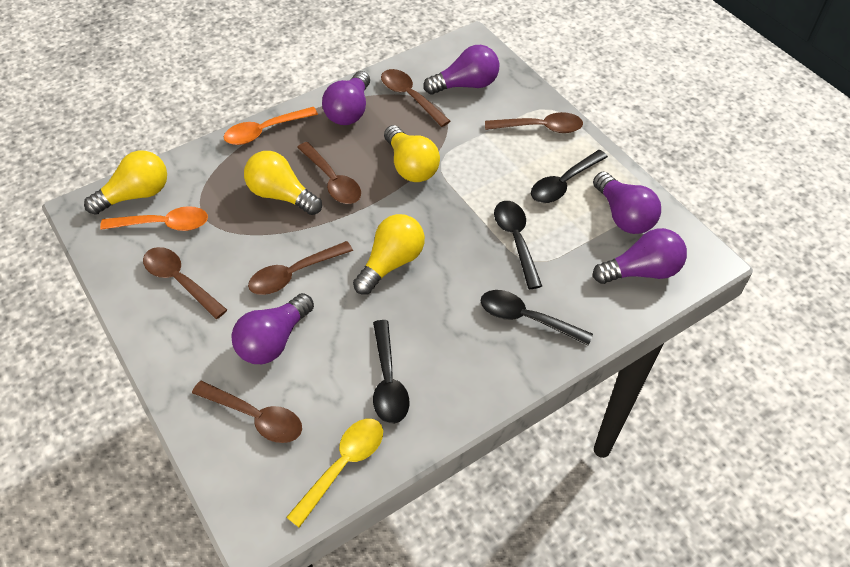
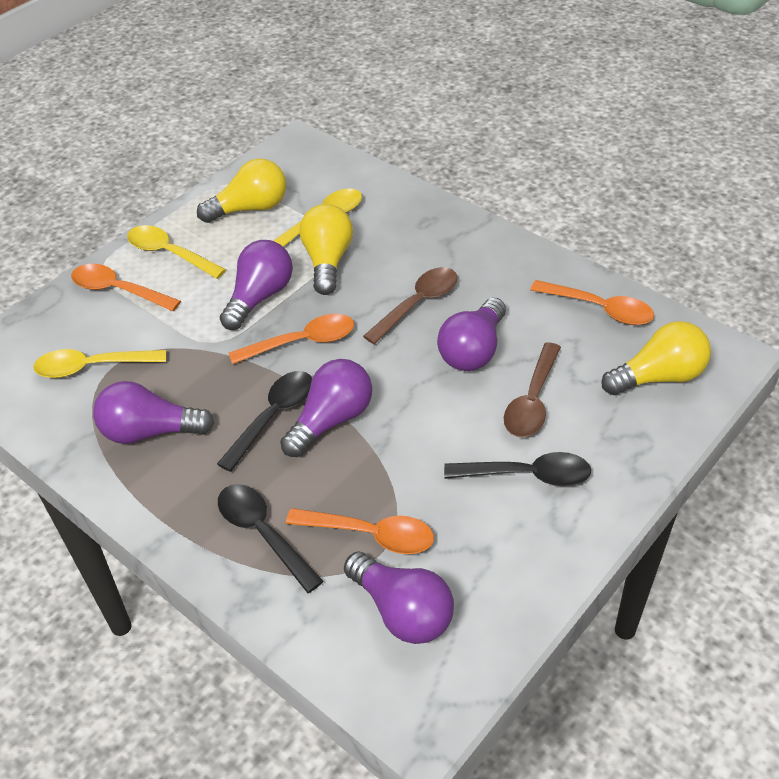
black spoon: 4 -> 3
brown spoon: 6 -> 2
orange spoon: 2 -> 4
yellow light bulb: 4 -> 3
yellow spoon: 1 -> 3

